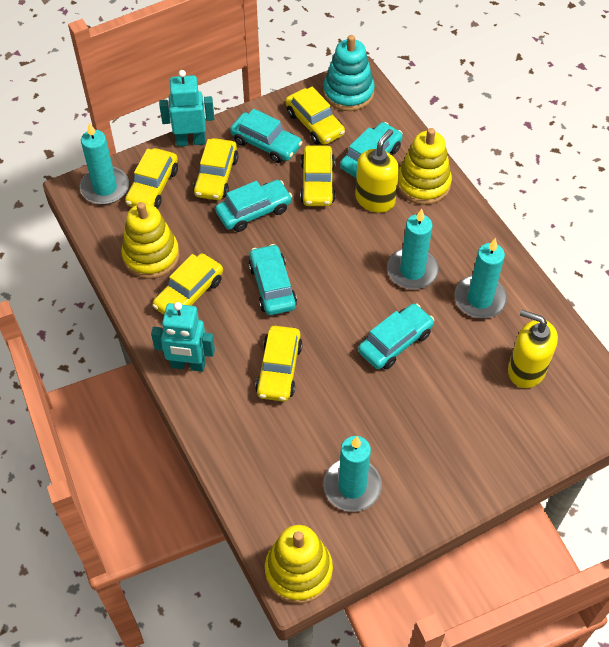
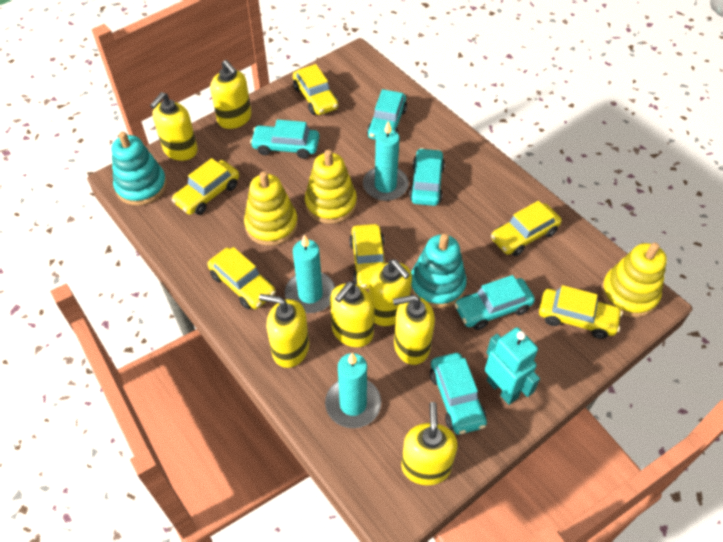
turquoise candle: 4 -> 3
turquoise robot: 2 -> 1
turquoise stacking toy: 1 -> 2
yellow soap dispenser: 2 -> 7

